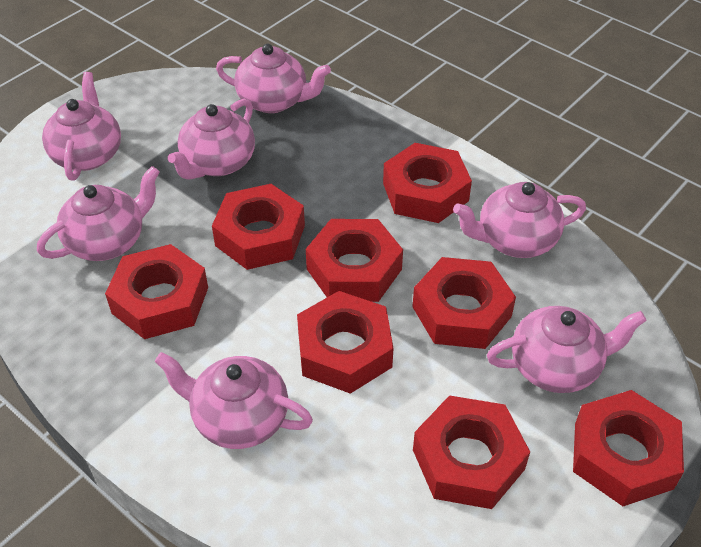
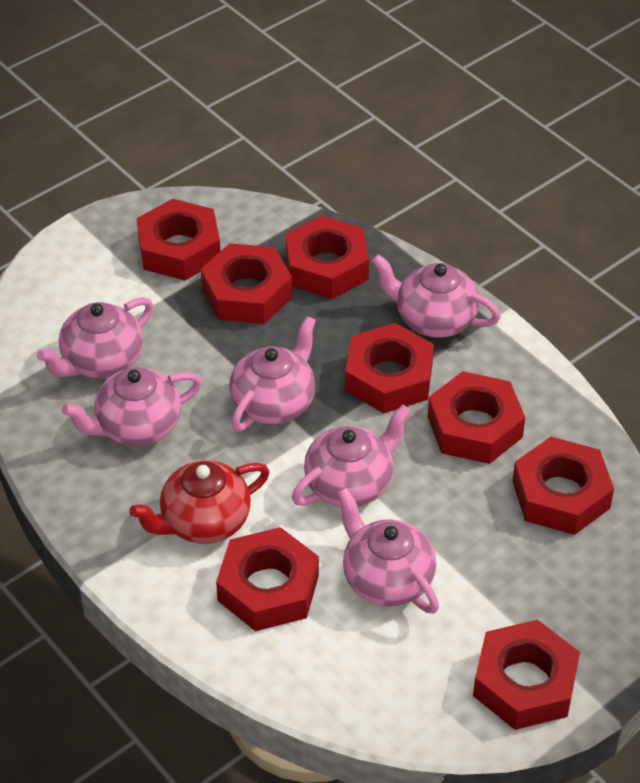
pink teapot: 7 -> 6
red teapot: 0 -> 1

